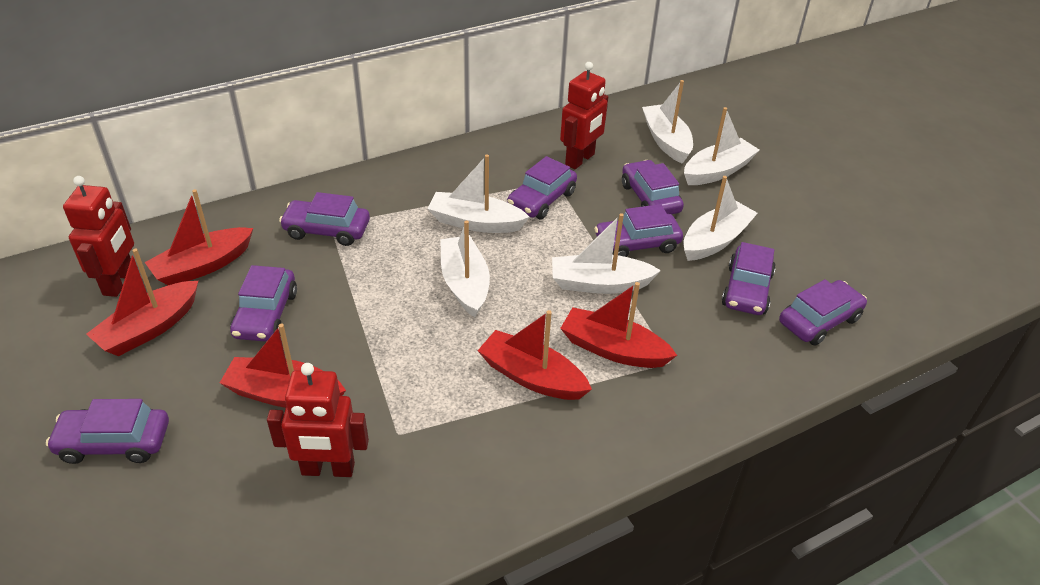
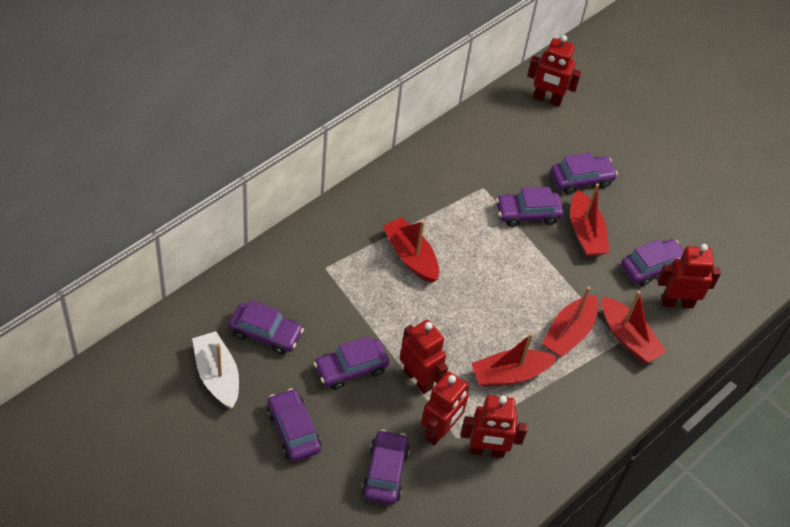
purple car: 8 -> 7
red robot: 3 -> 5
white boat: 6 -> 1

